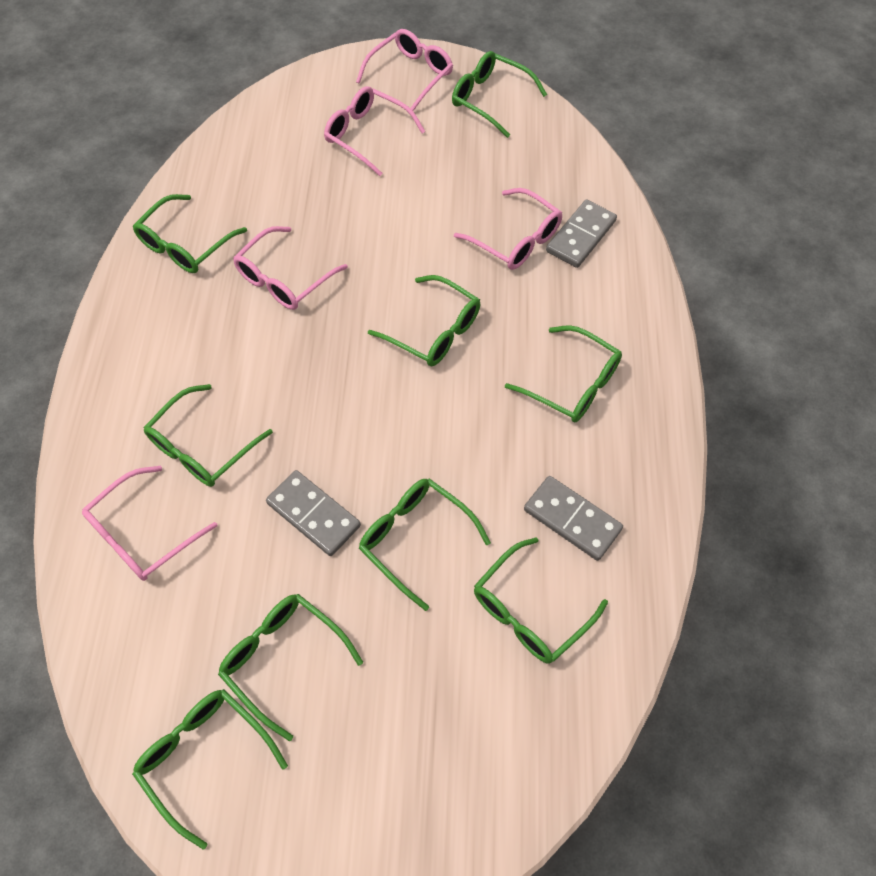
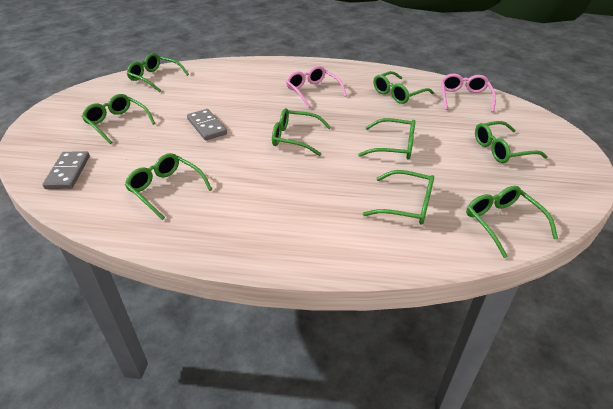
grey domino: 3 -> 2
pink glasses: 5 -> 2

